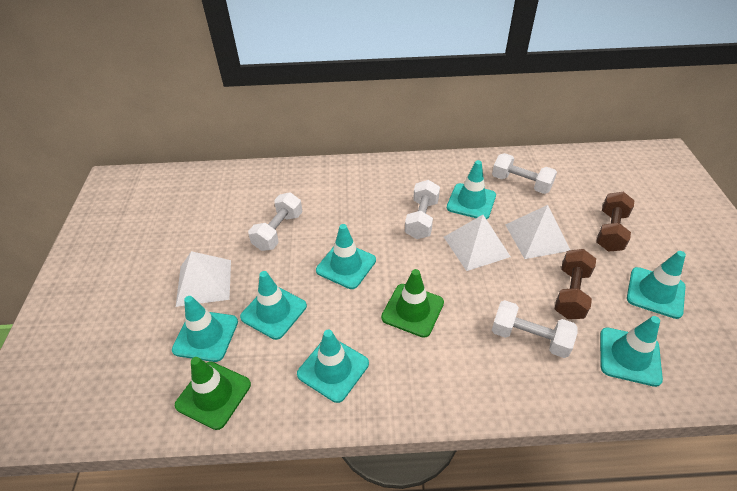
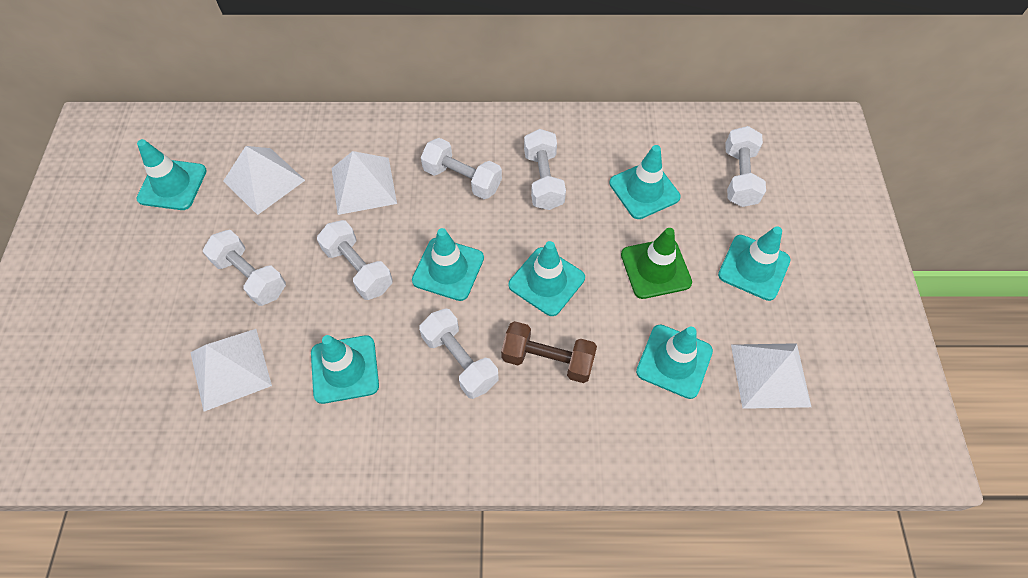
brown dumbbell: 2 -> 1
green traffic cone: 2 -> 1
white dumbbell: 4 -> 6
white pyramid: 3 -> 4

